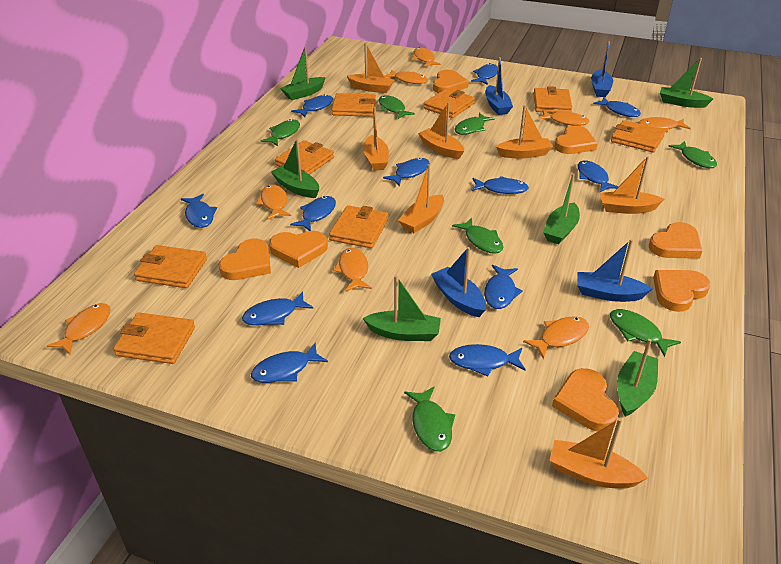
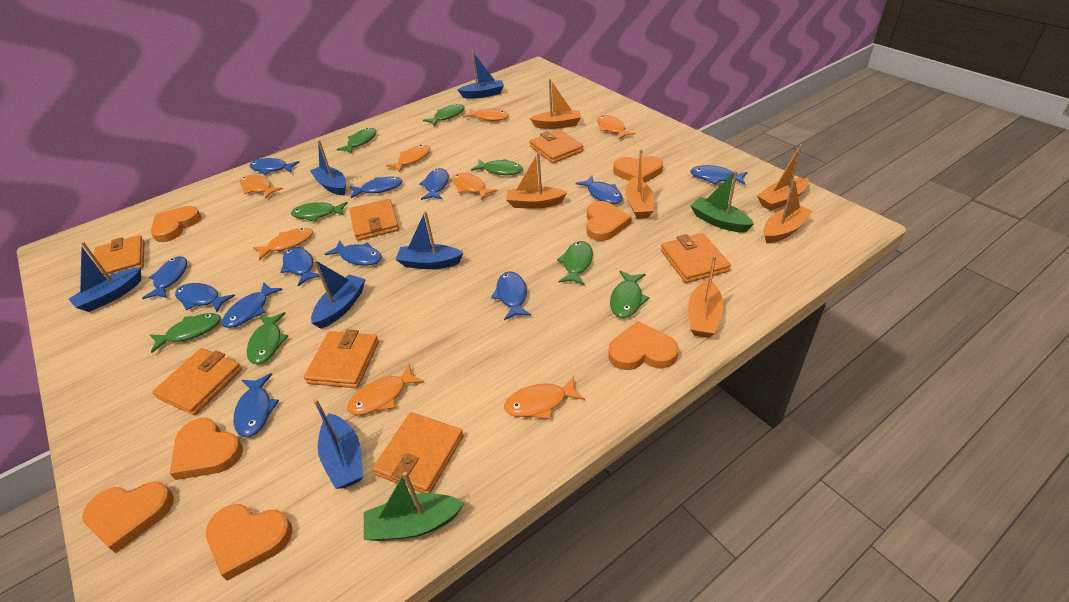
blue boat: 4 -> 6
green boat: 6 -> 2
green fish: 7 -> 8
orange boat: 7 -> 6
orange wallet: 8 -> 7

